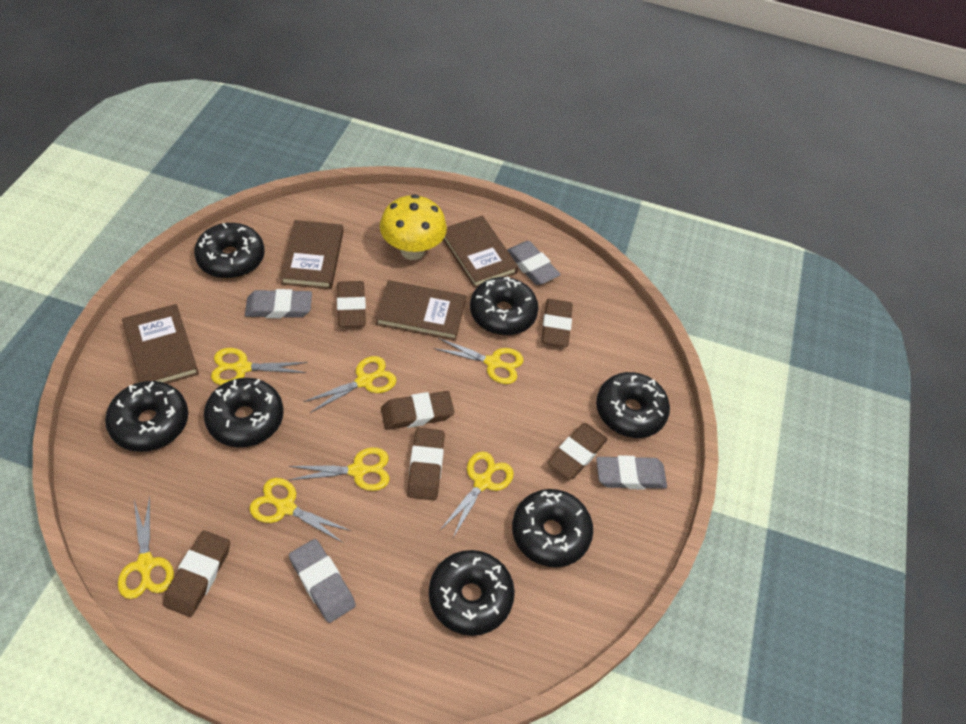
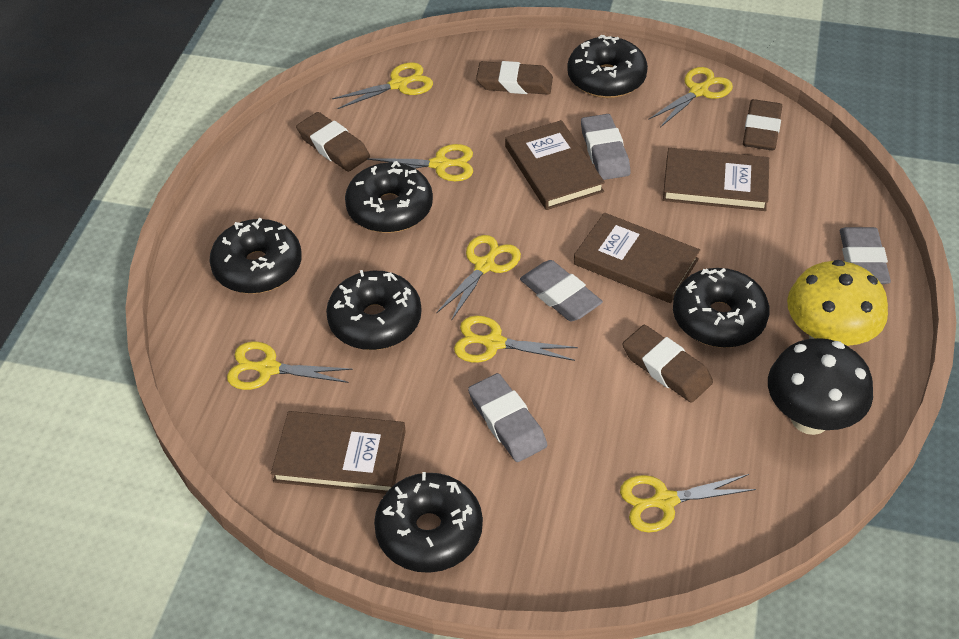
black donut: 7 -> 6
black mushroom: 0 -> 1
brown eraser: 6 -> 4

